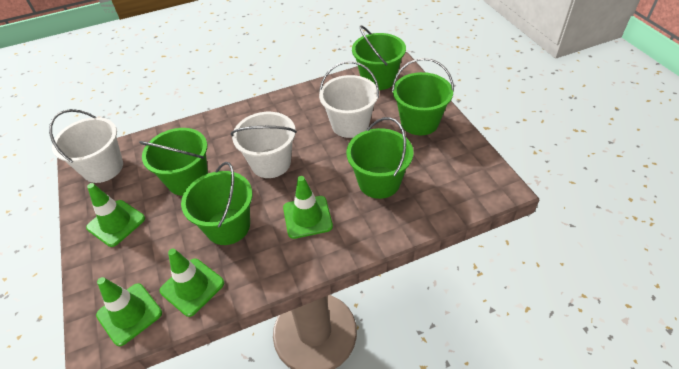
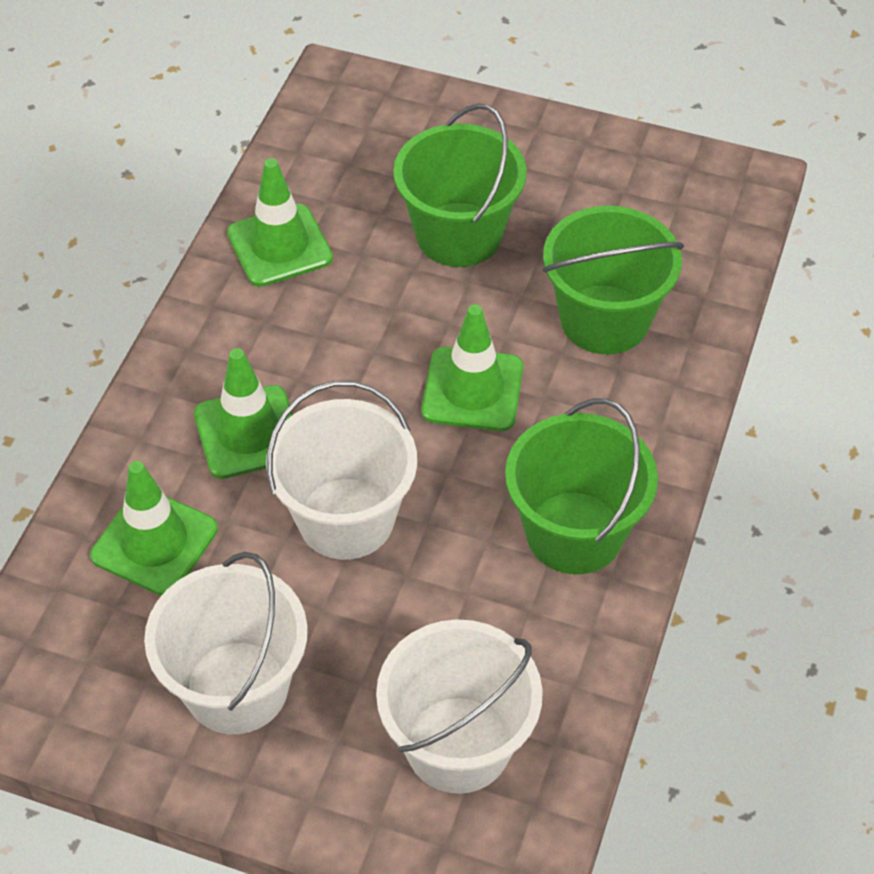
green bucket: 5 -> 3

